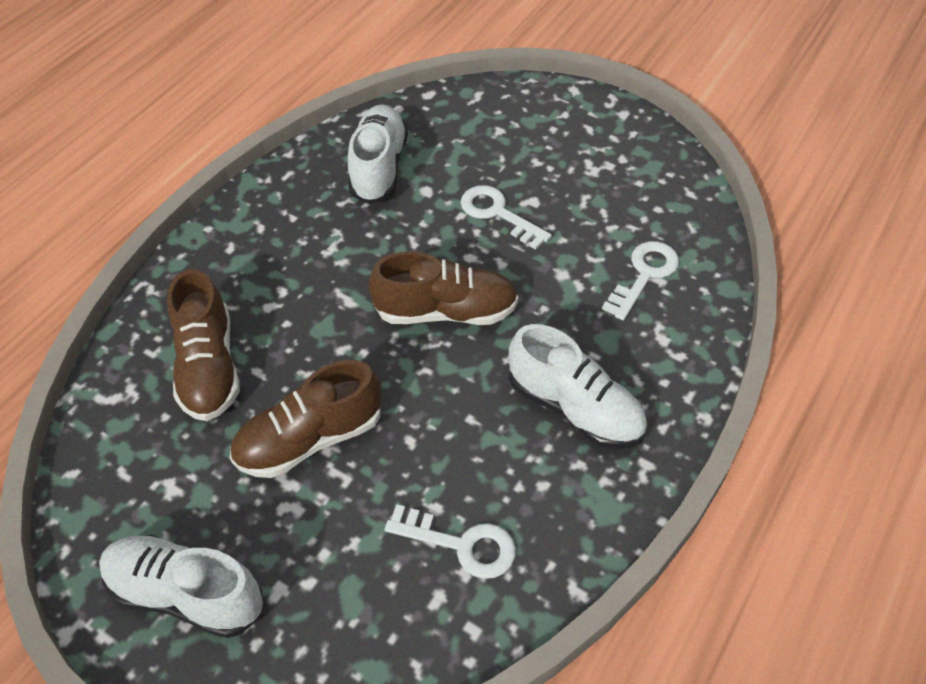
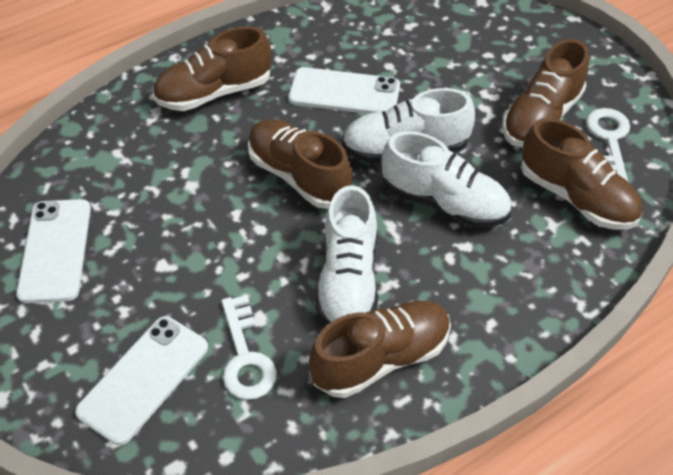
brown shoe: 3 -> 5
white key: 3 -> 2
white phone: 0 -> 3

